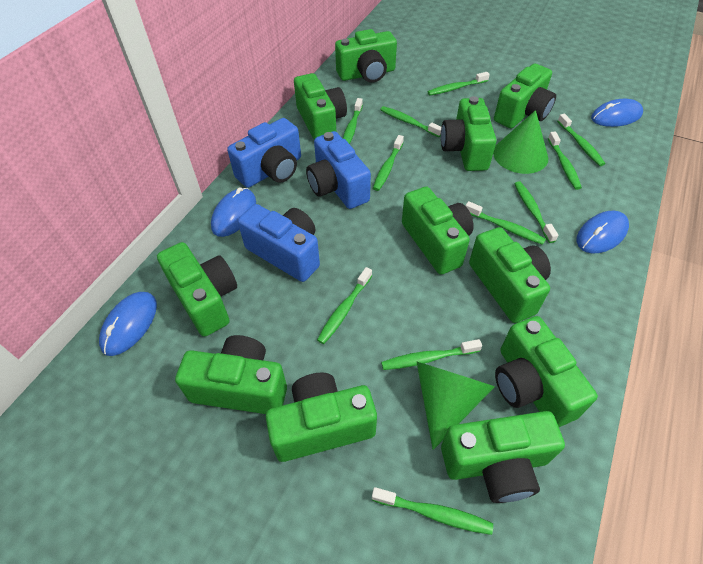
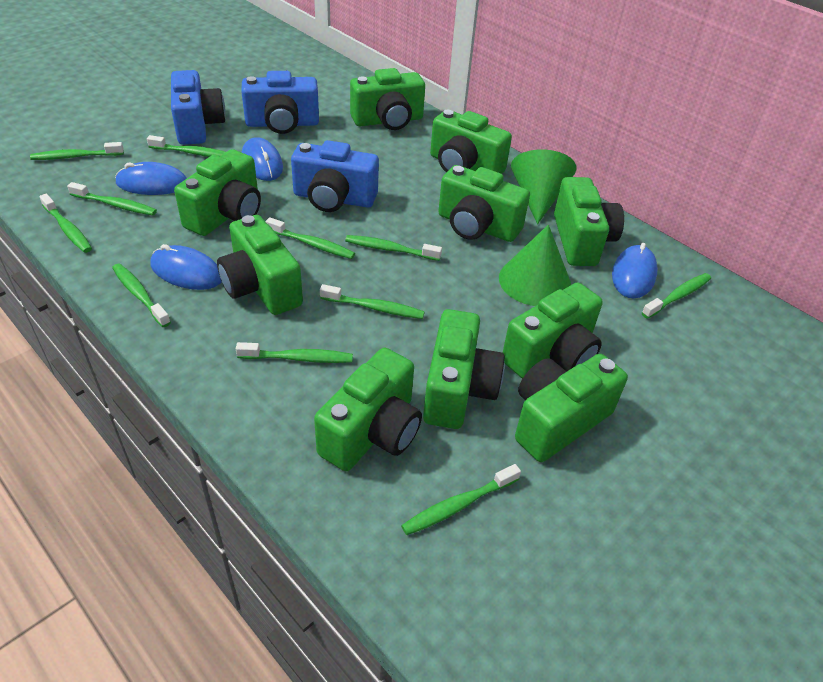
green camera: 11 -> 10

